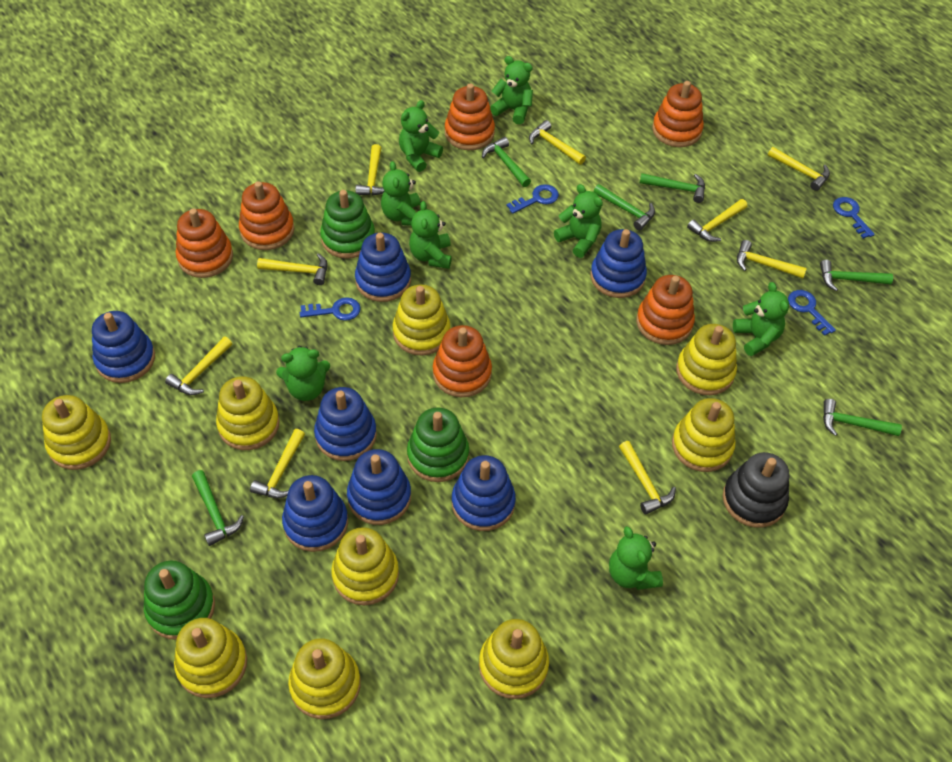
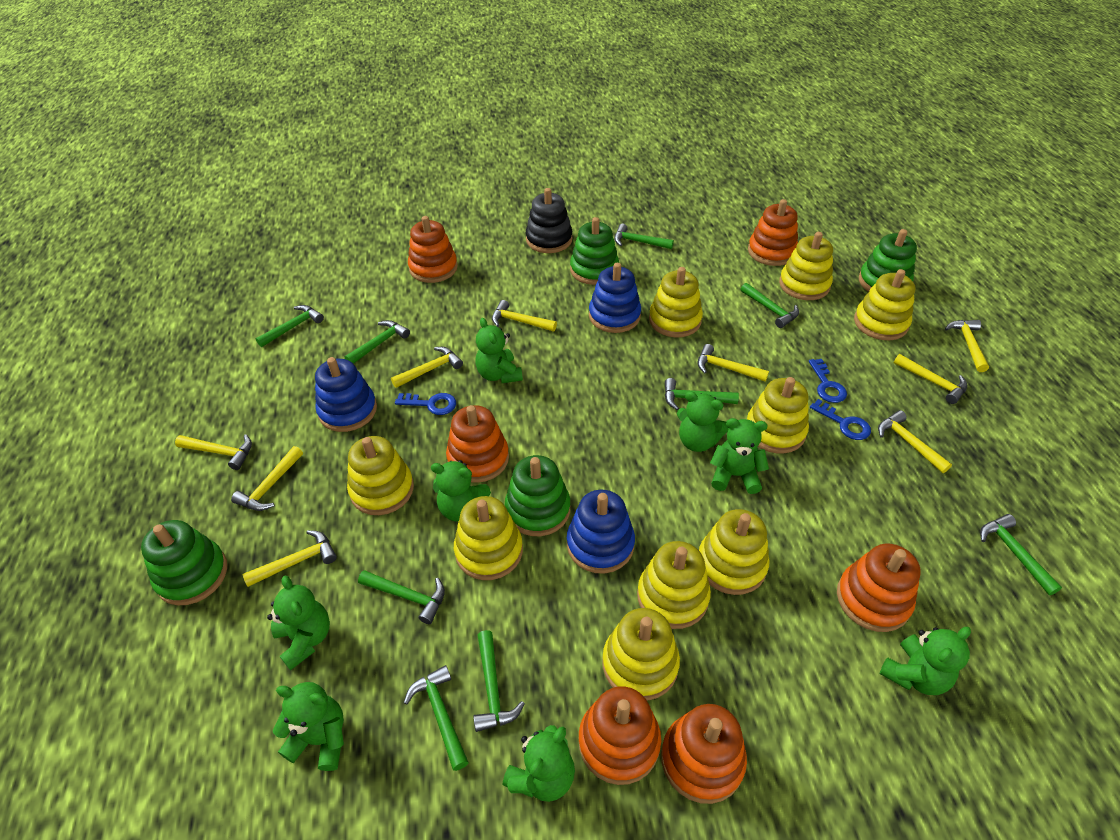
blue key: 4 -> 3
blue stacking toy: 7 -> 3
green hammer: 6 -> 9
green stacking toy: 3 -> 4

